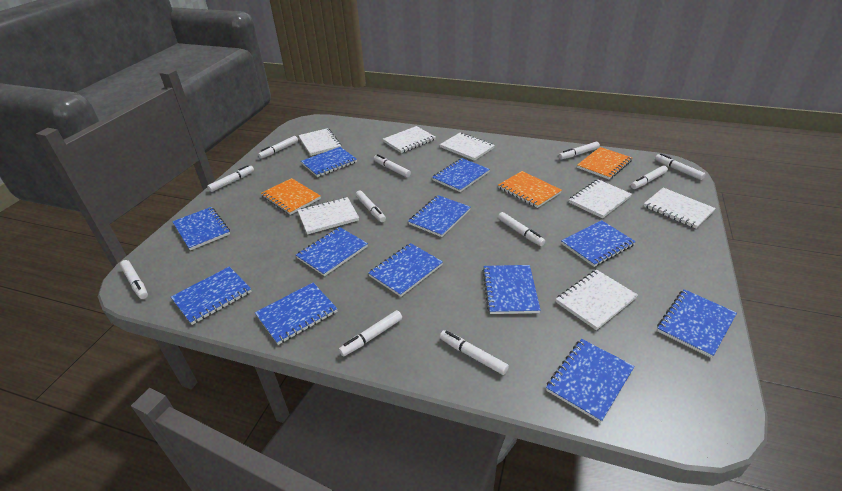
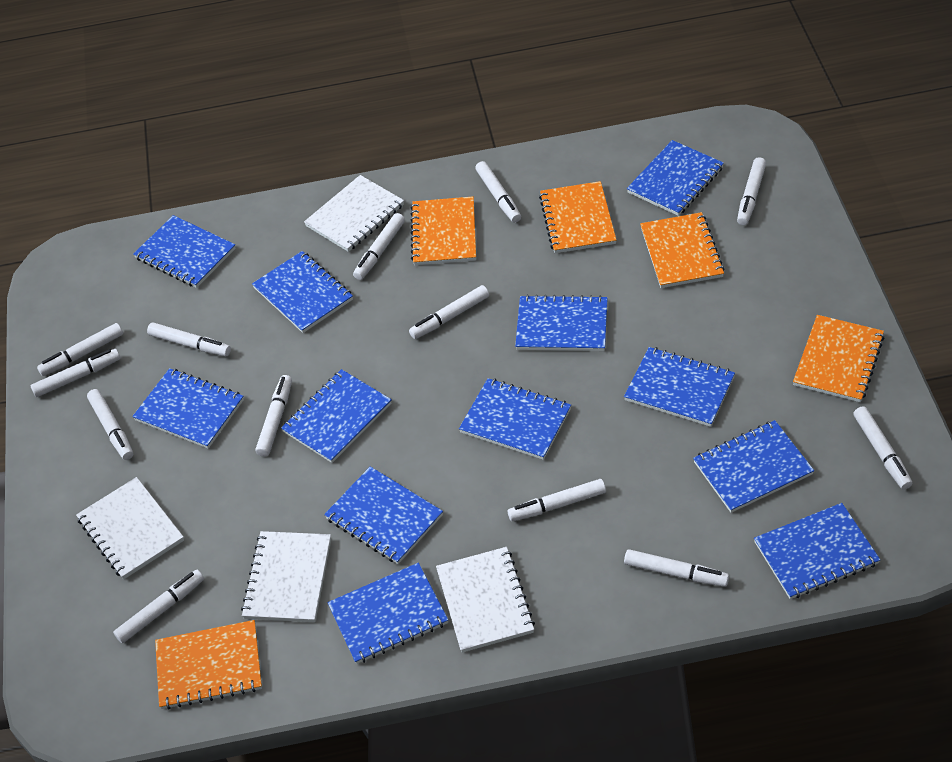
orange notebook: 3 -> 5
white marker: 11 -> 13
white notebook: 7 -> 4

